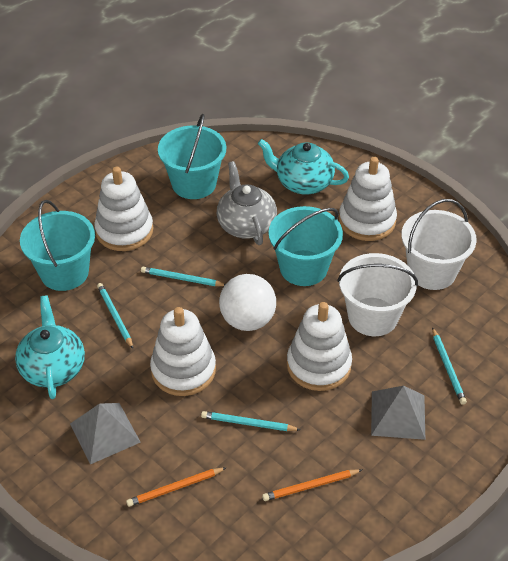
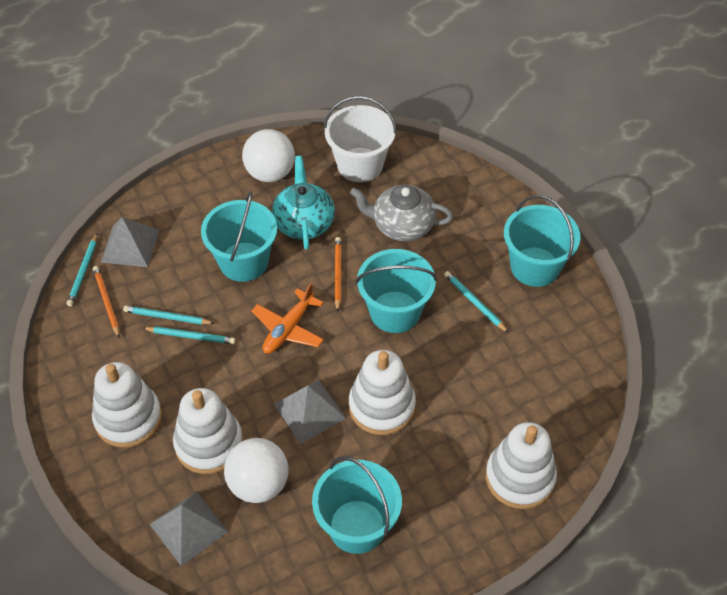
grey pyramid: 2 -> 3
orange plane: 0 -> 1
turquoise bucket: 3 -> 4
turquoise teapot: 2 -> 1
white ball: 1 -> 2
white bucket: 2 -> 1

